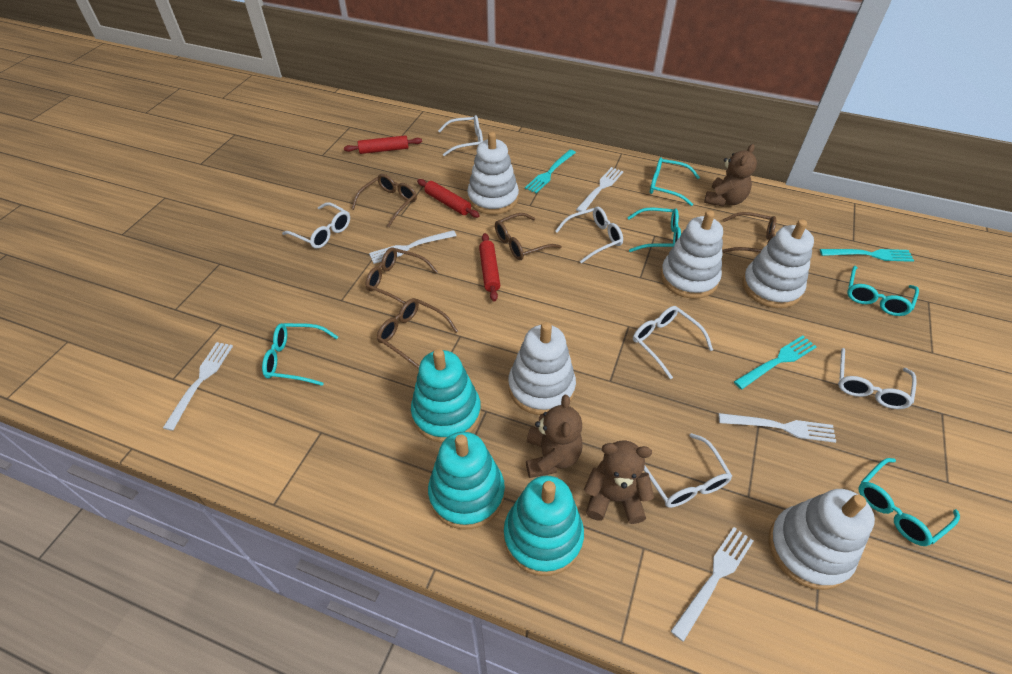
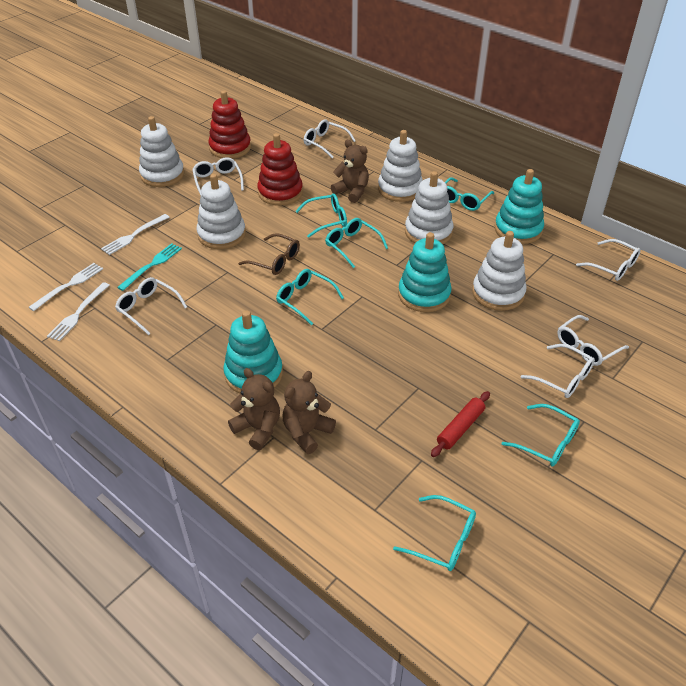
brown glasses: 5 -> 1
red rolling pin: 3 -> 1
red stacking toy: 0 -> 2
turquoise fork: 3 -> 1
turquoise glasses: 5 -> 6
white fork: 5 -> 3

